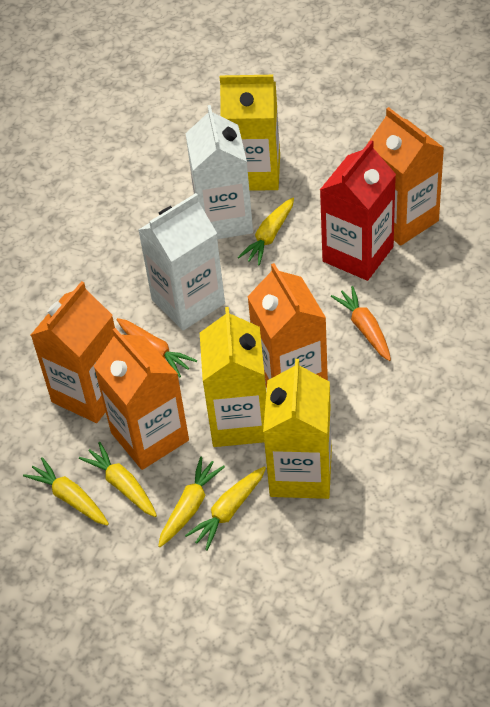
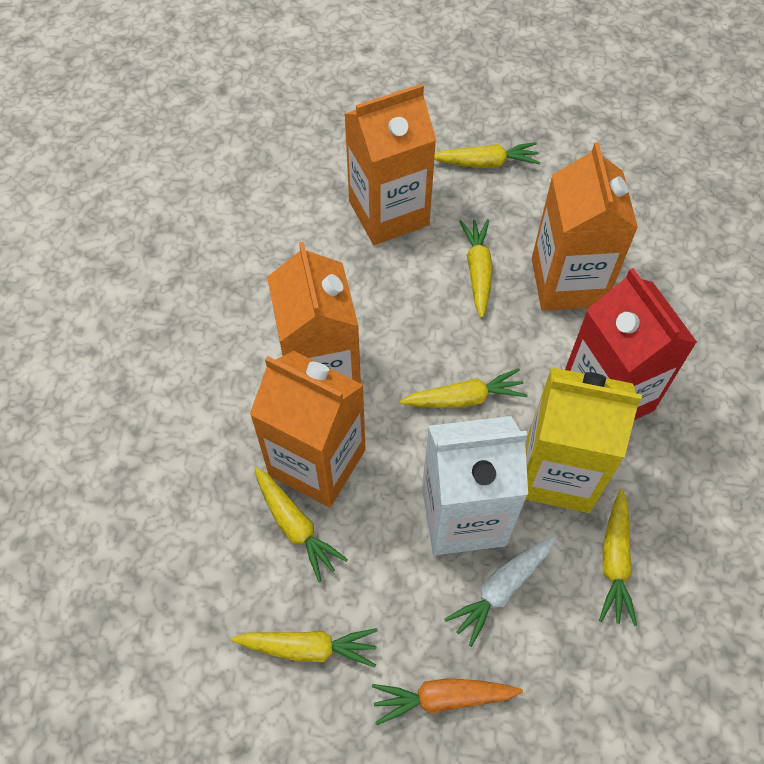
orange carrot: 2 -> 1
white carrot: 0 -> 1
white carton: 2 -> 1
yellow carrot: 5 -> 6
yellow carton: 3 -> 1

